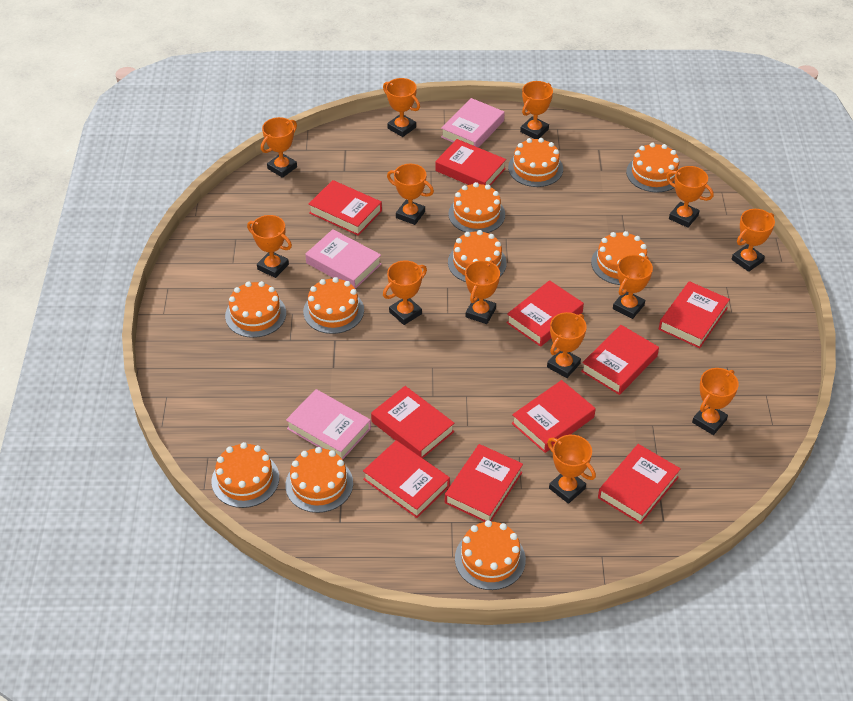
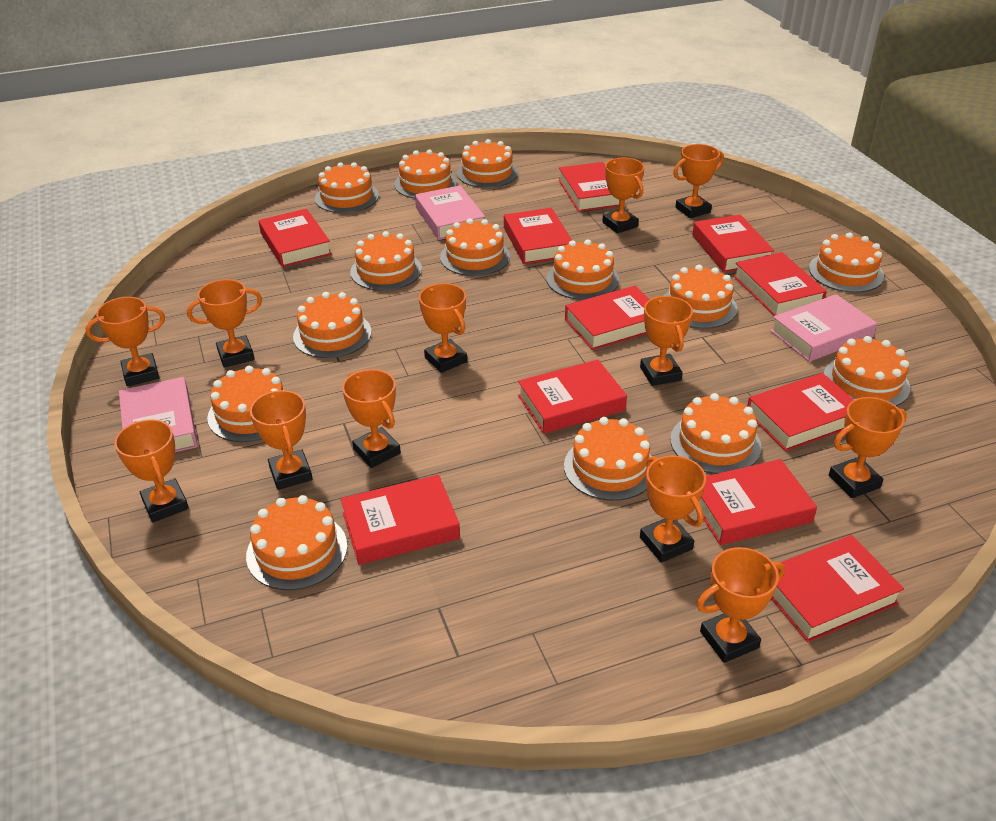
orange cake: 10 -> 14
orange trophy: 13 -> 12
red book: 10 -> 11

